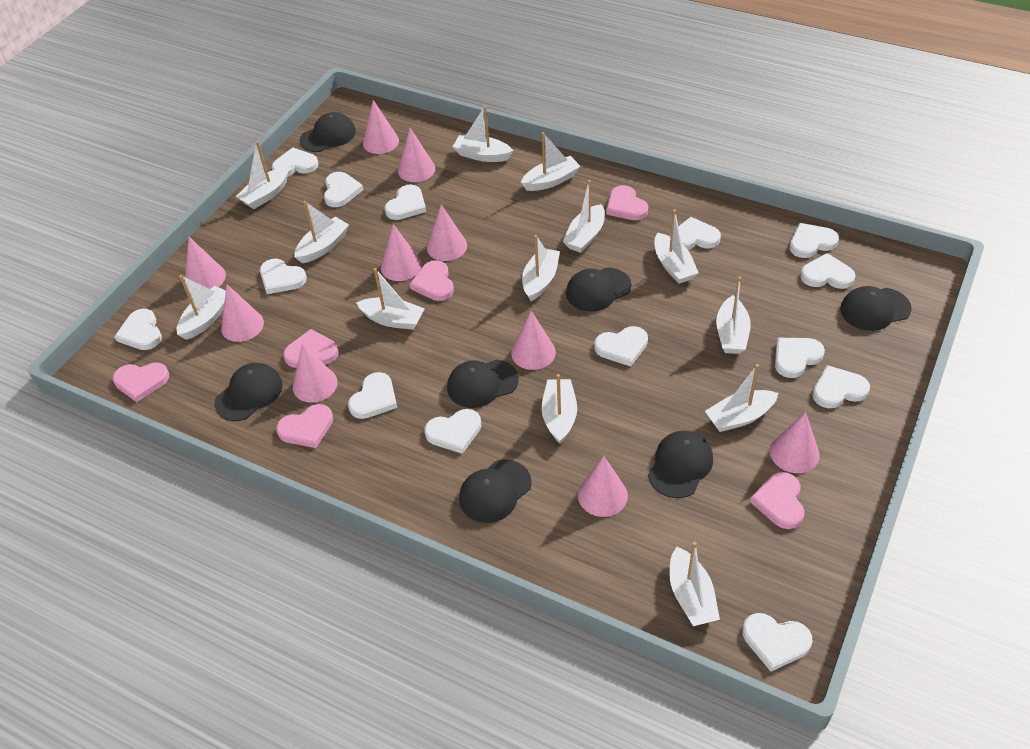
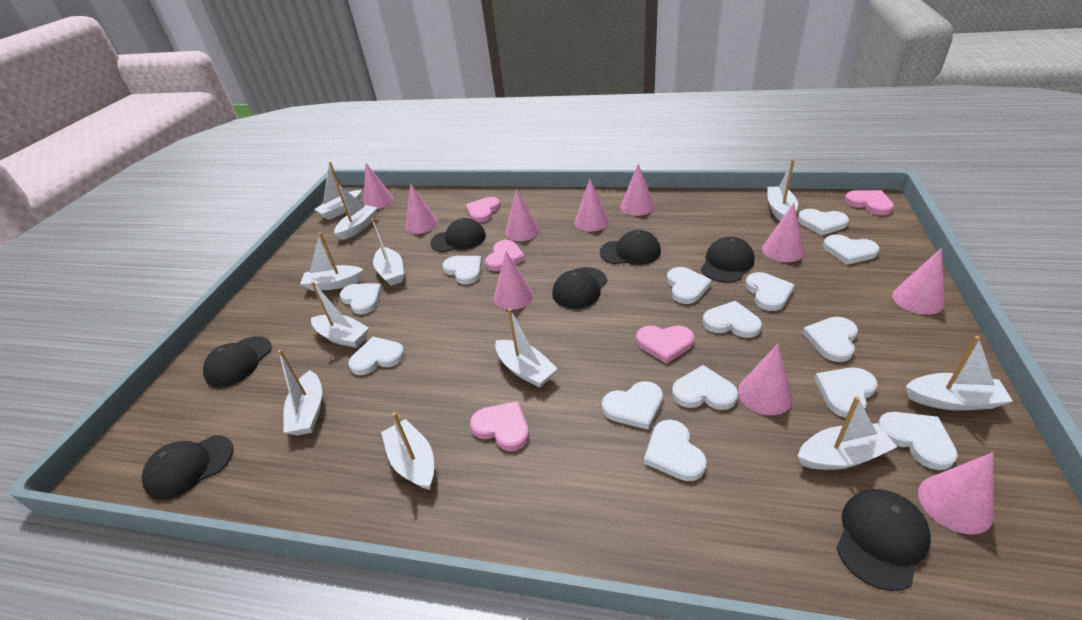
pink heart: 6 -> 5
white boat: 13 -> 11

